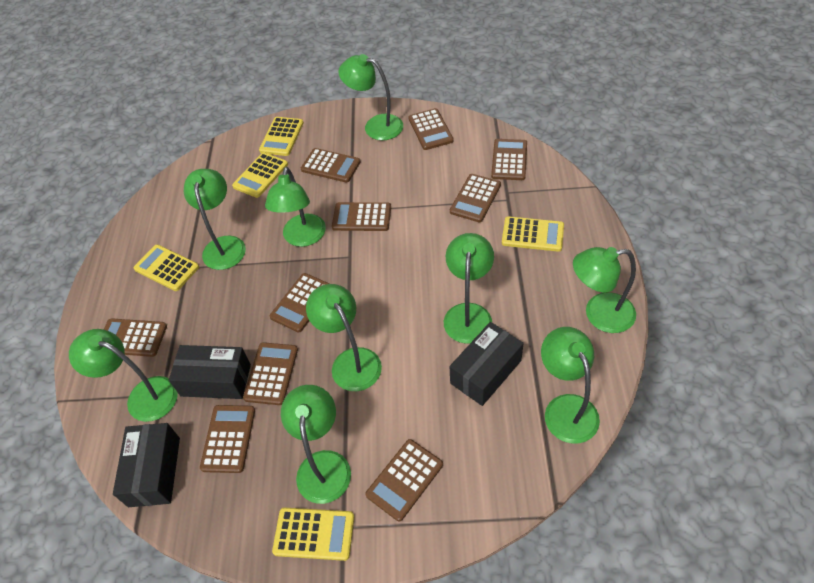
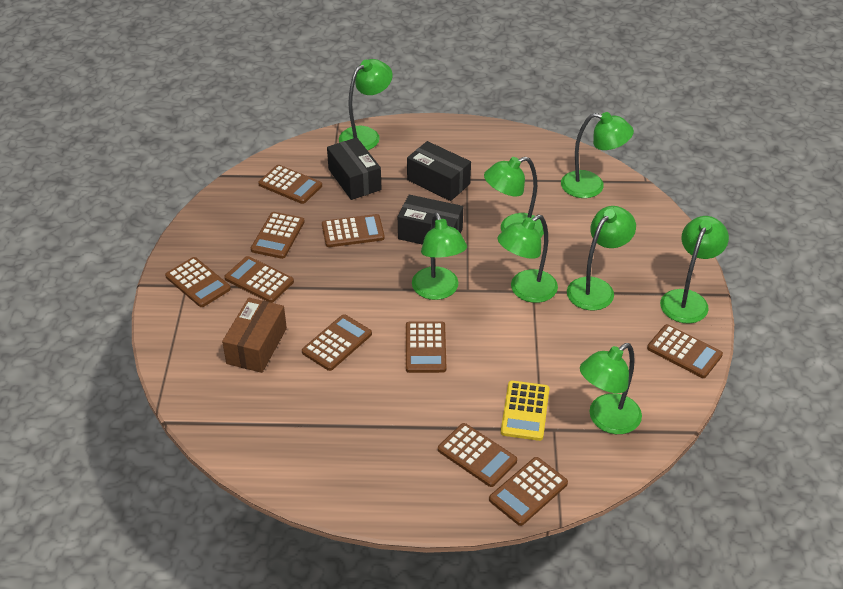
brown box: 0 -> 1
green lamp: 9 -> 8
yellow calculator: 5 -> 1

